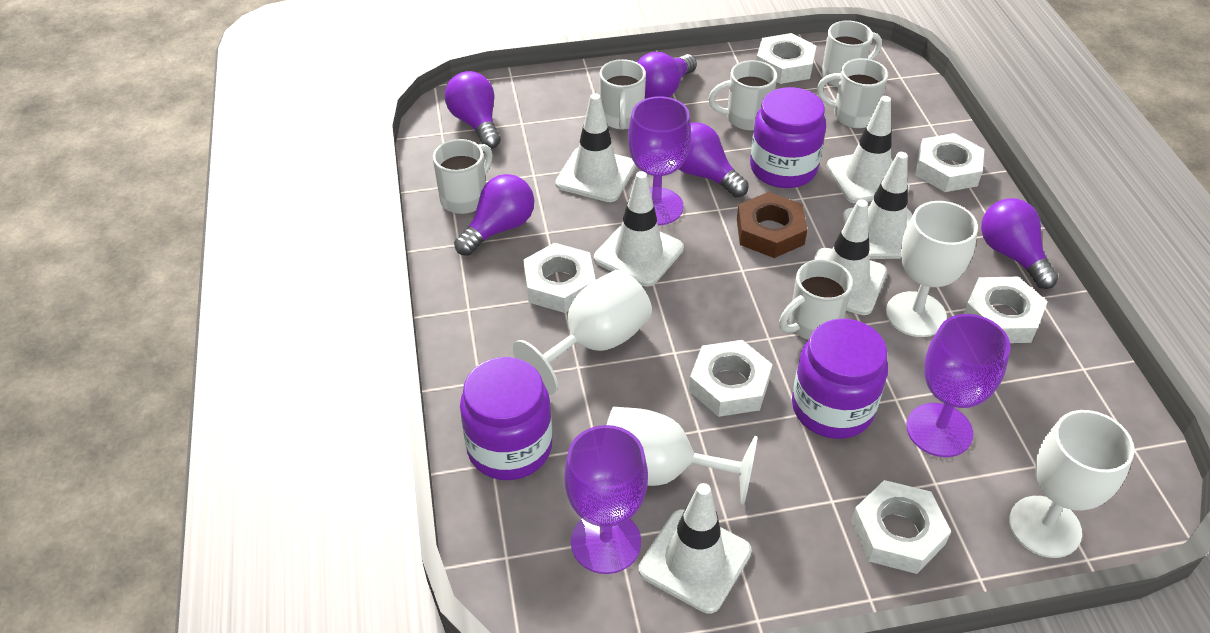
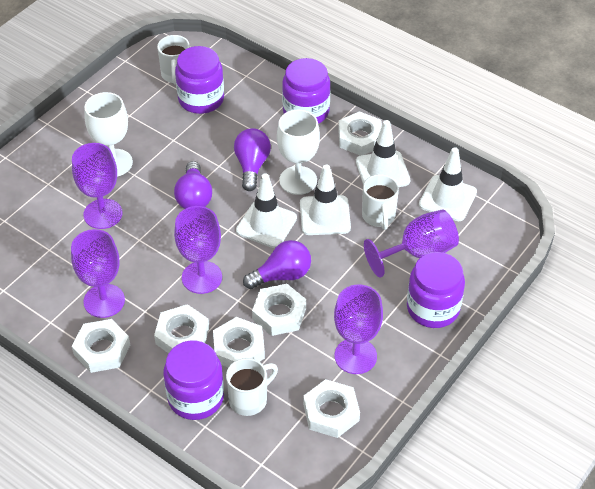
brown nut: 1 -> 0
purple goblet: 3 -> 5
purple jar: 3 -> 4
purple light bulb: 5 -> 3
white goblet: 4 -> 2
white mug: 6 -> 3
white traffic cone: 6 -> 4

